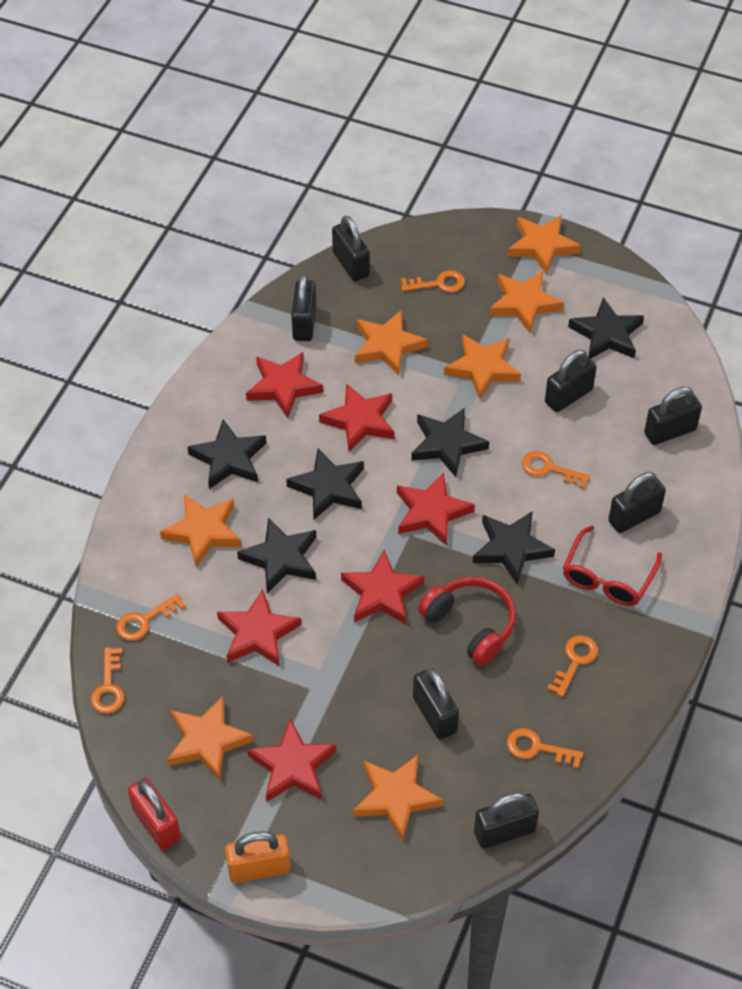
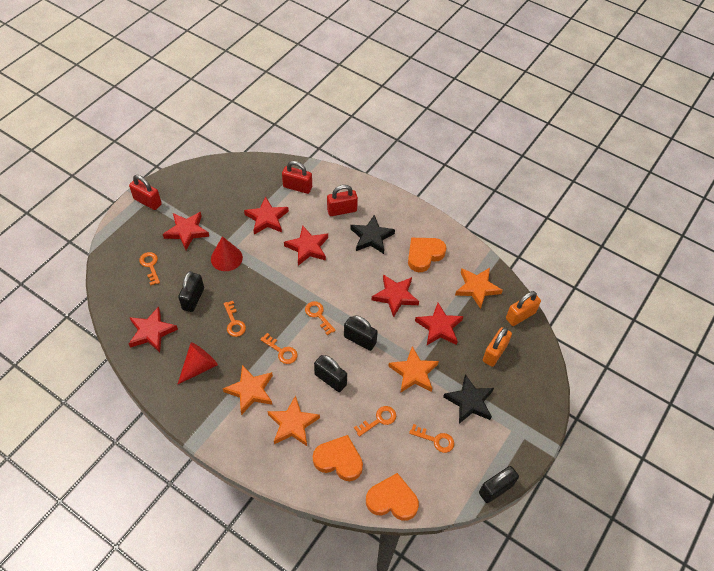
black padlock: 7 -> 4
black star: 6 -> 2
orange heart: 0 -> 3
orange padlock: 1 -> 2
orange star: 7 -> 4
red cone: 0 -> 2
red glasses: 1 -> 0
red headphones: 1 -> 0
red padlock: 1 -> 3

